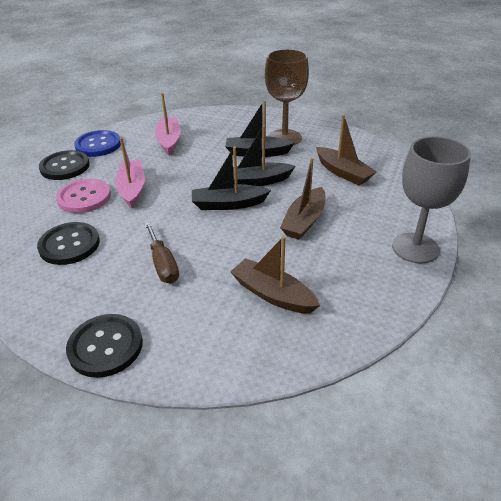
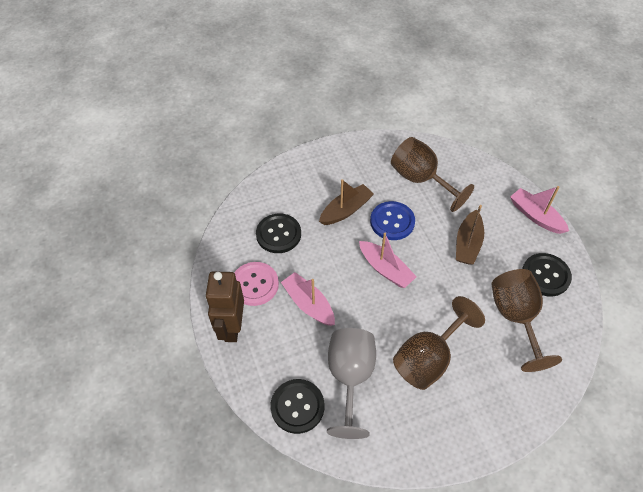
black boat: 3 -> 0
brown boat: 3 -> 2
brown goblet: 1 -> 3
brown robot: 0 -> 1
brown screwdriver: 1 -> 0
pink boat: 2 -> 3

